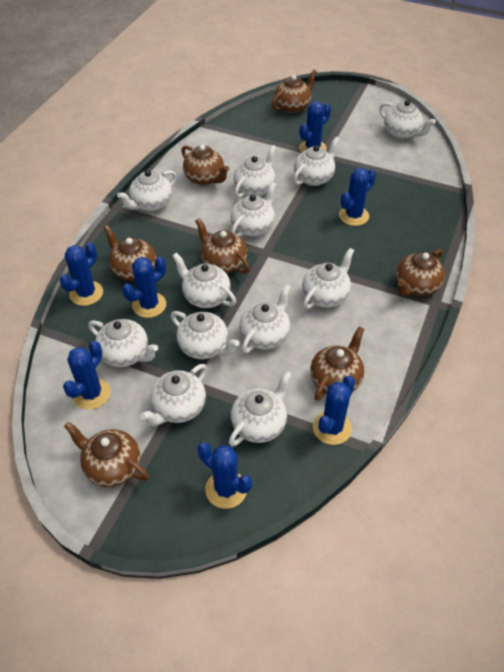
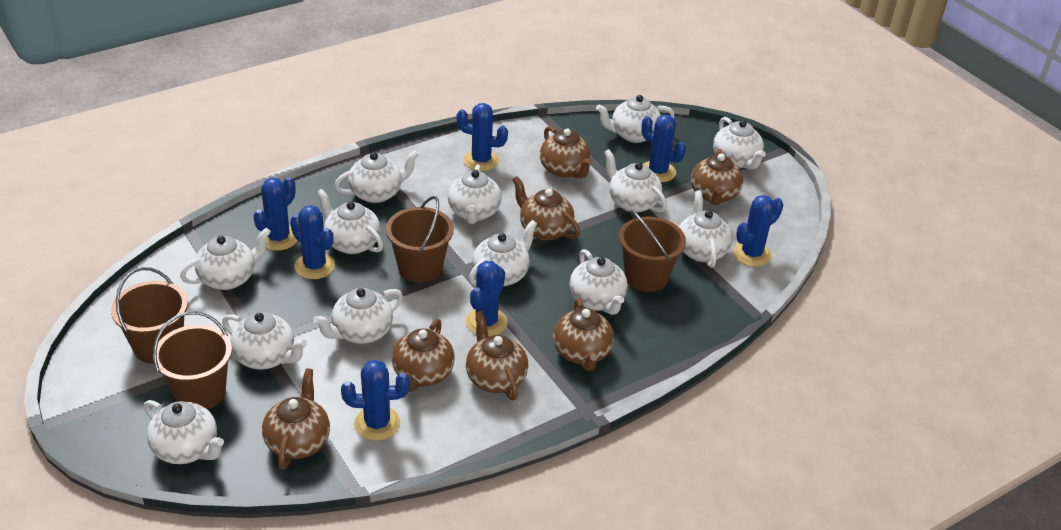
brown bucket: 0 -> 4
white teapot: 12 -> 13

